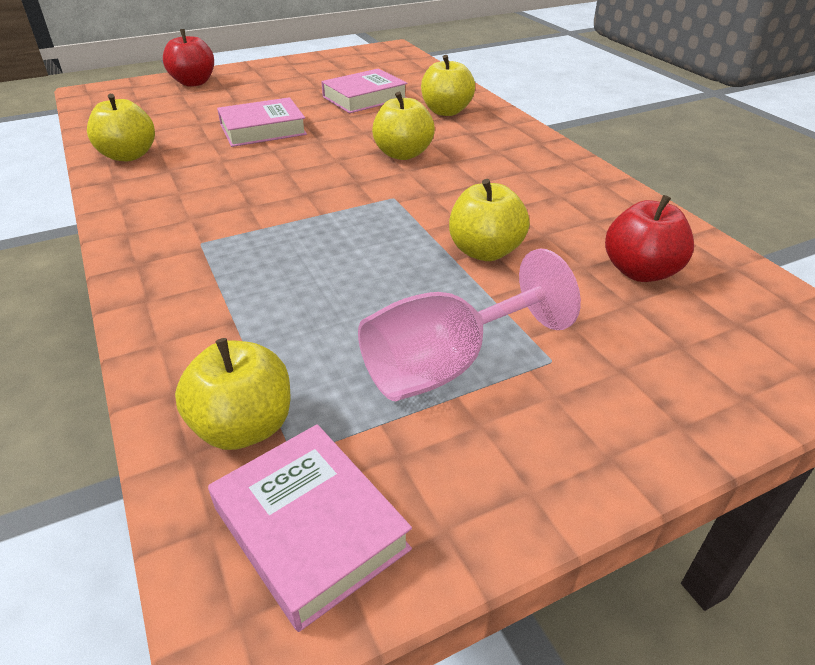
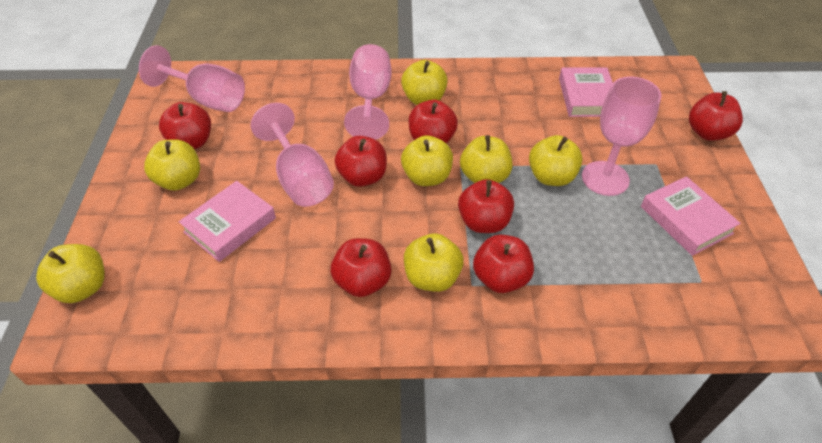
pink goblet: 1 -> 4
red apple: 2 -> 7
yellow apple: 5 -> 7

